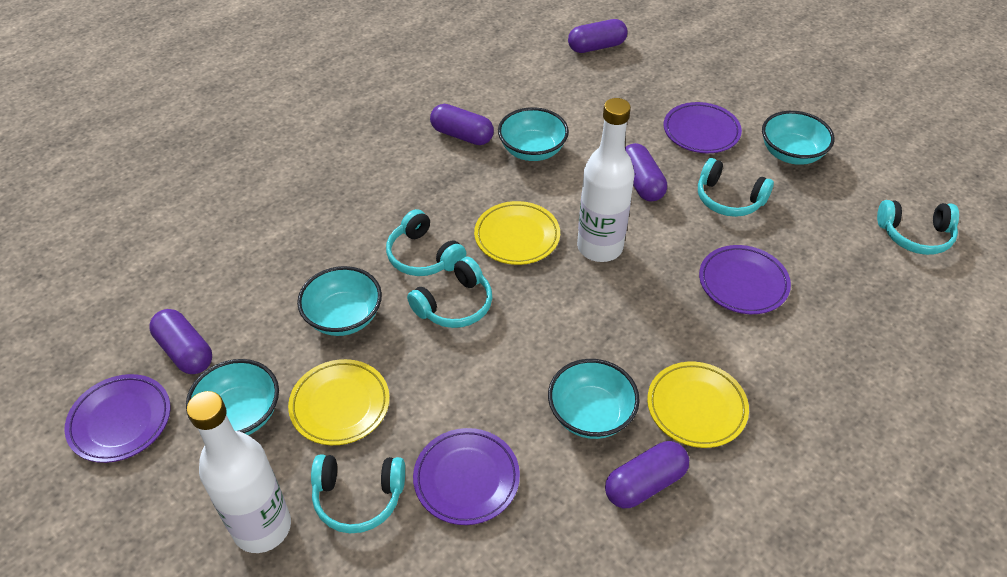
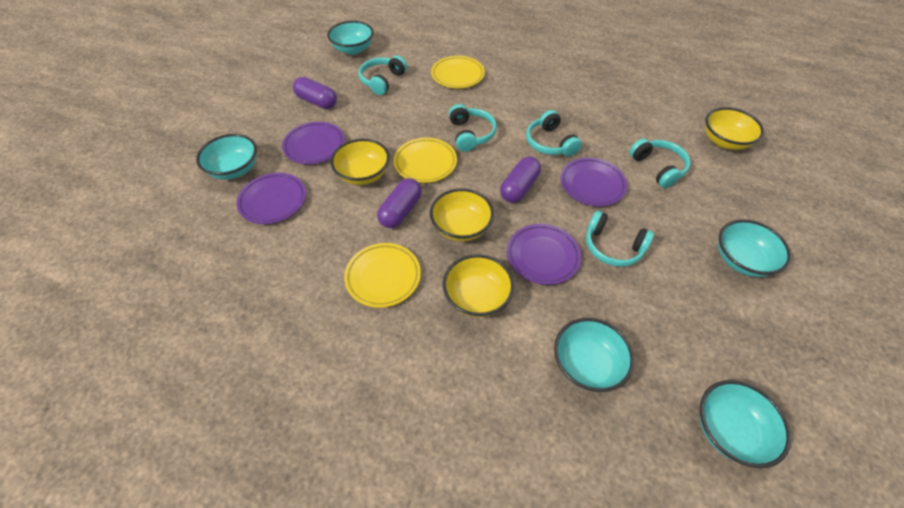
purple capsule: 5 -> 3
white bottle: 2 -> 0
yellow bowl: 0 -> 4

